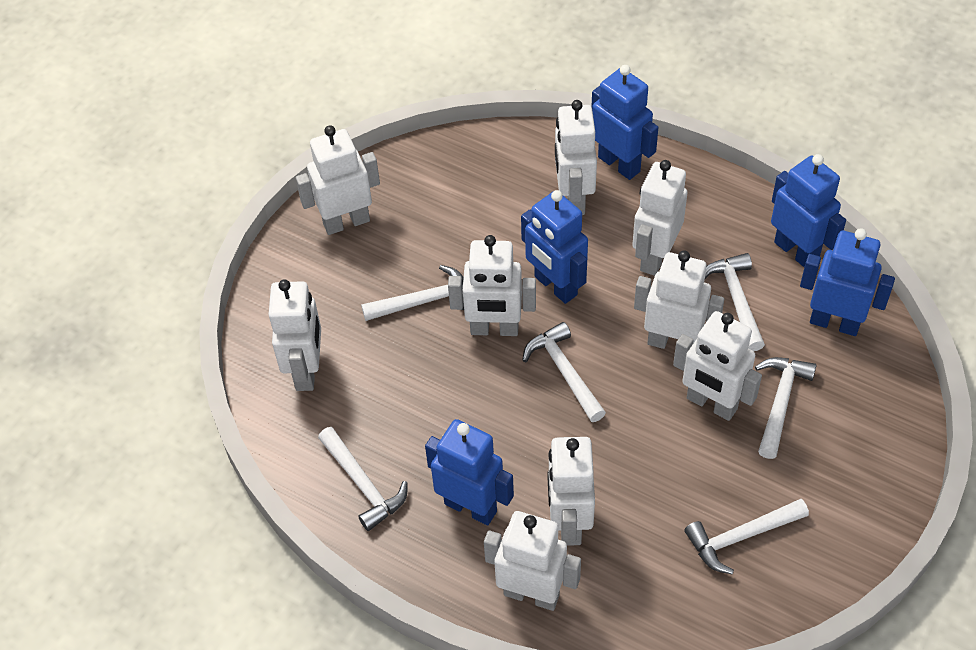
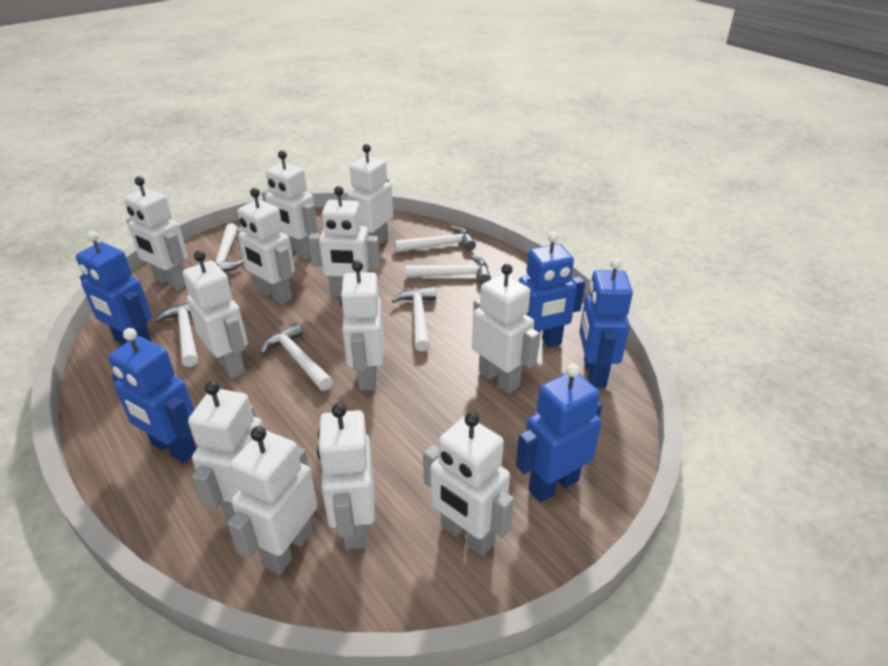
white robot: 9 -> 12

